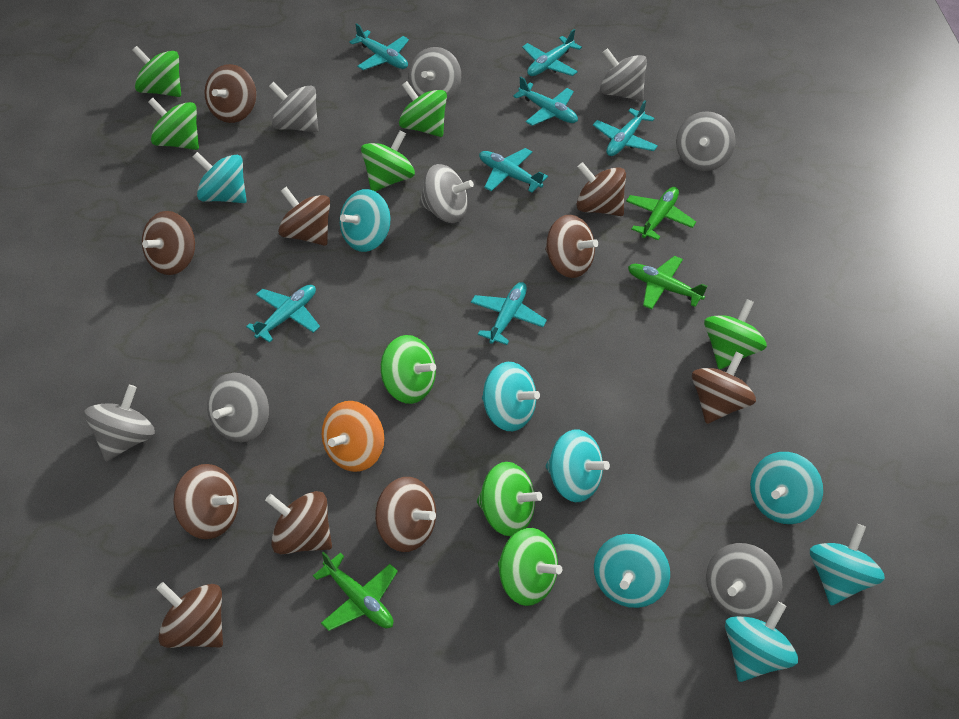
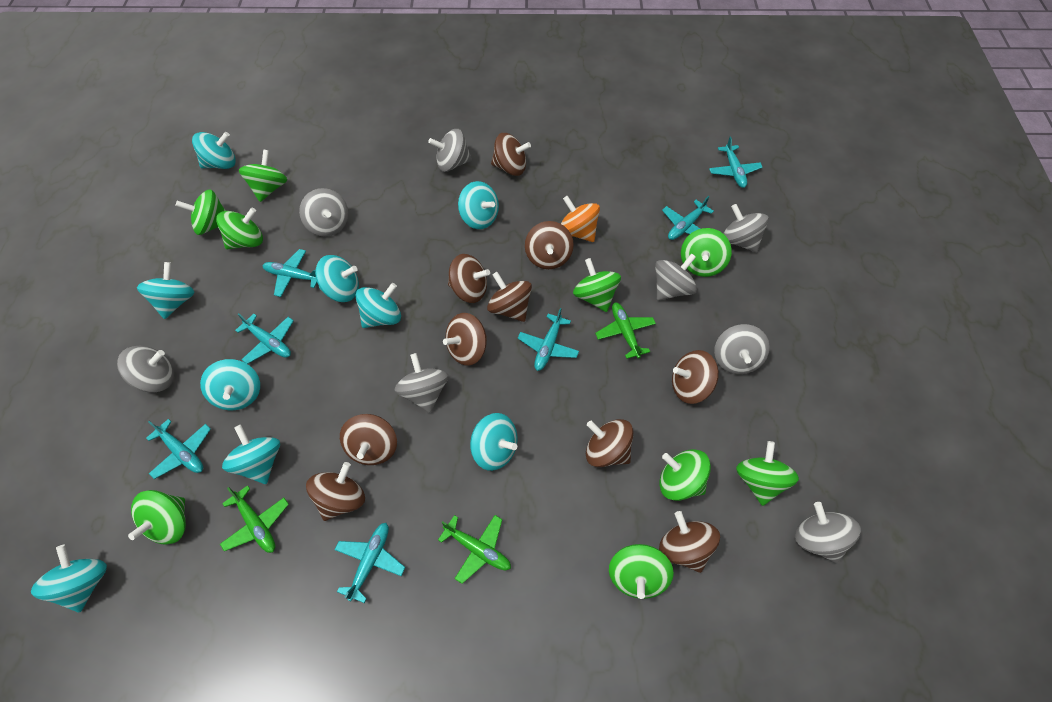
green spinning top: 8 -> 9
turquoise spinning top: 8 -> 9

